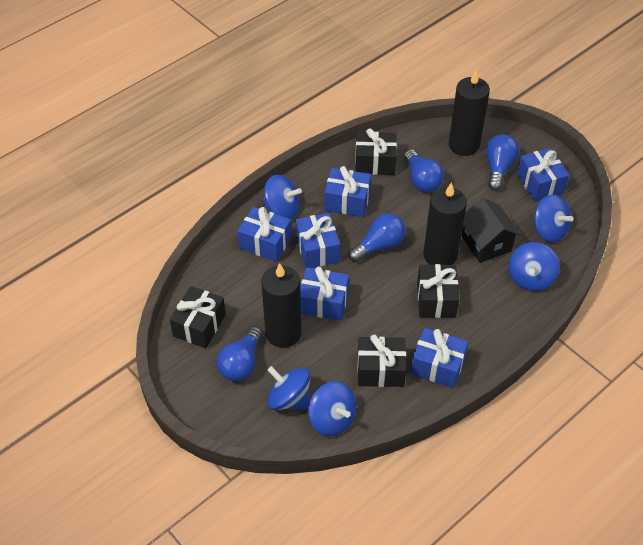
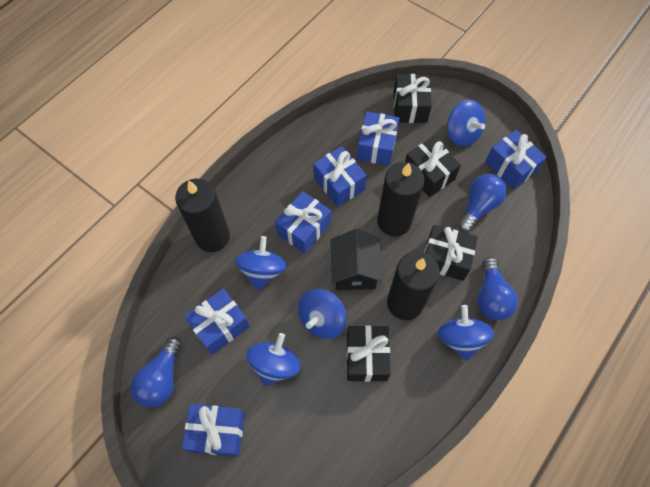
blue light bulb: 4 -> 3

